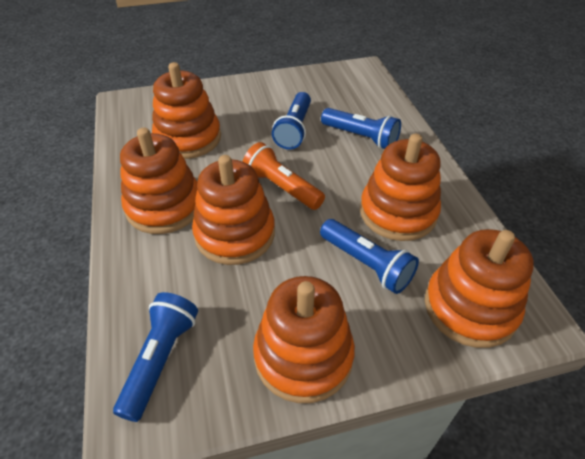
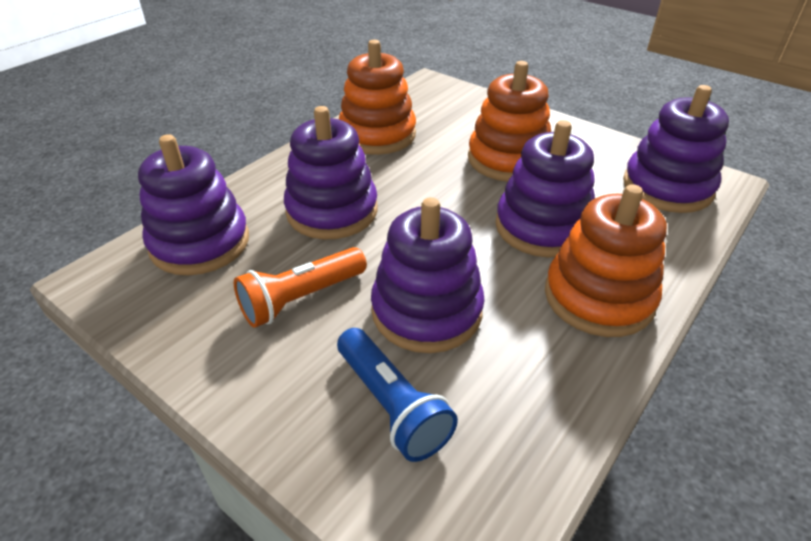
blue flashlight: 4 -> 1
orange stacking toy: 6 -> 3
purple stacking toy: 0 -> 5

